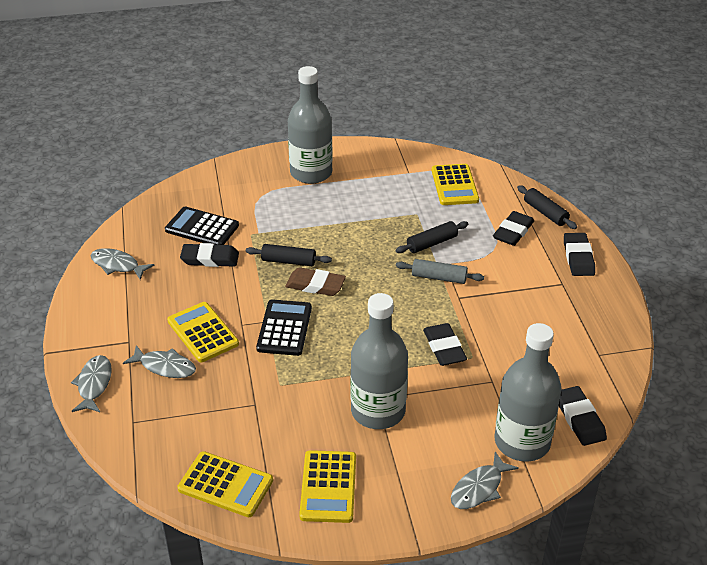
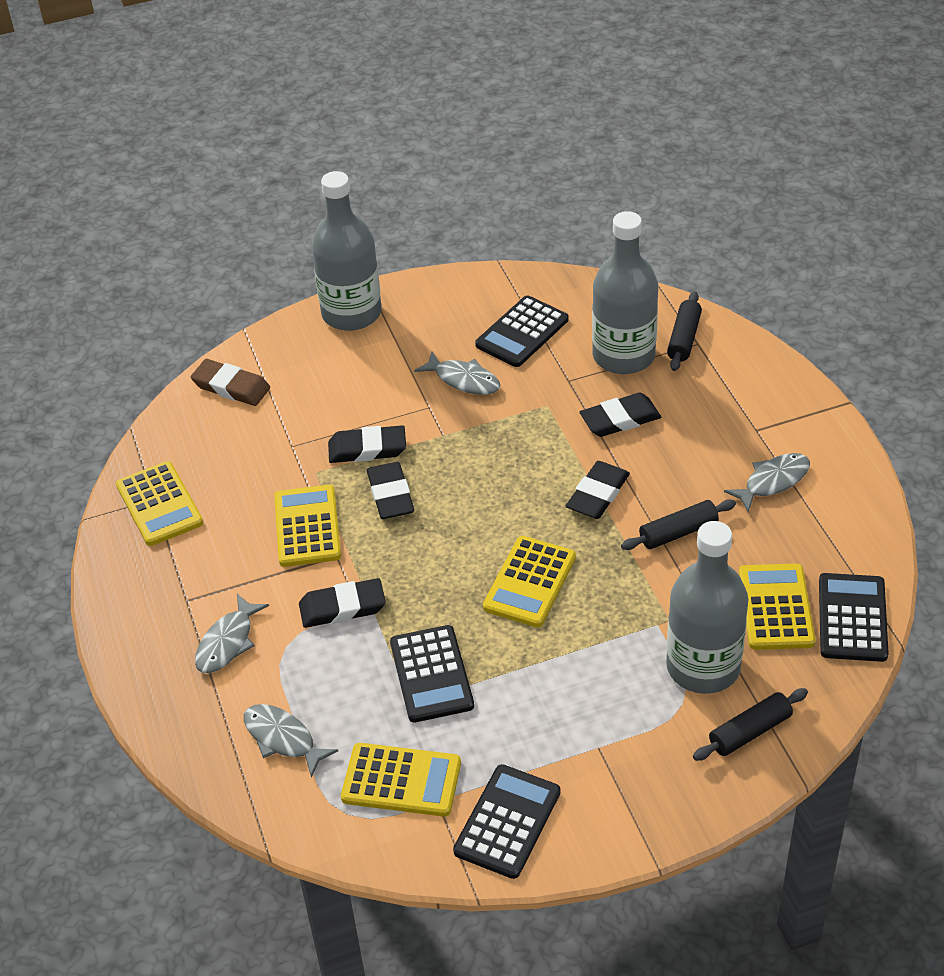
black calculator: 2 -> 4
grey rolling pin: 1 -> 0
yellow calculator: 4 -> 5

